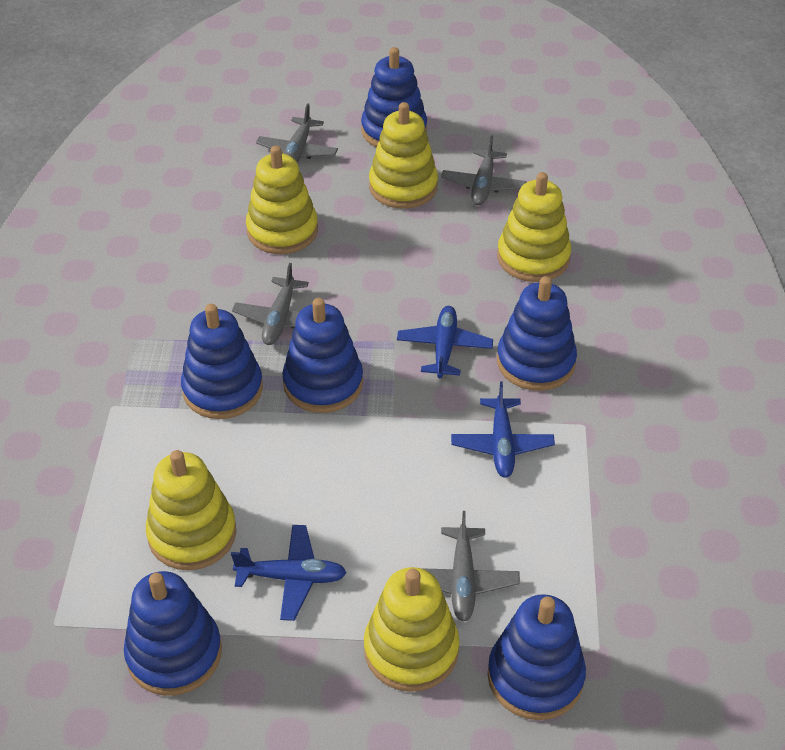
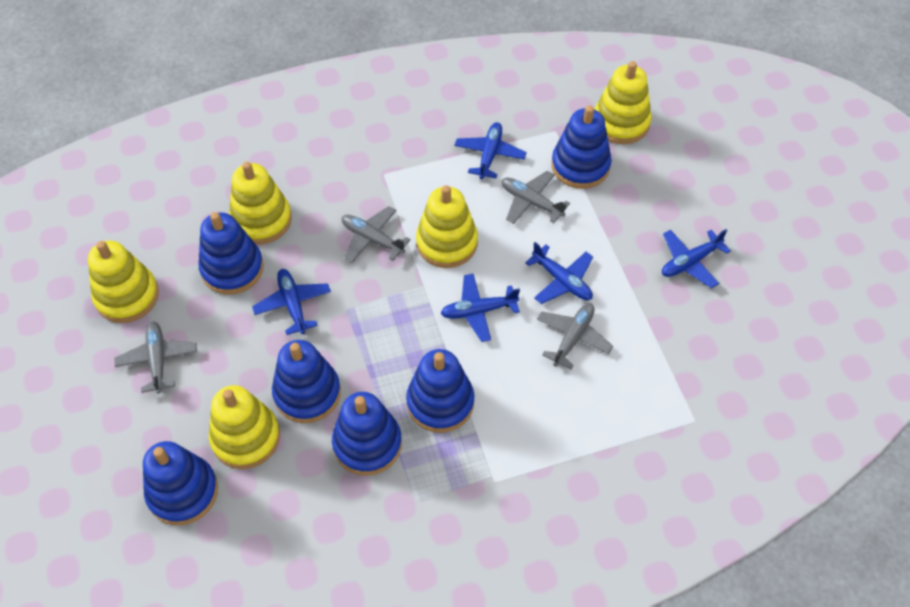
blue plane: 3 -> 5

